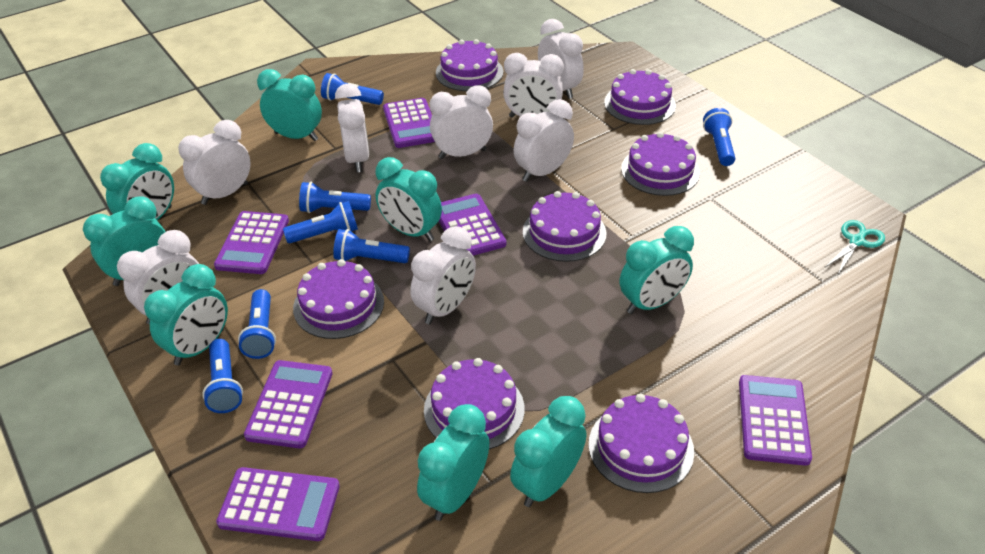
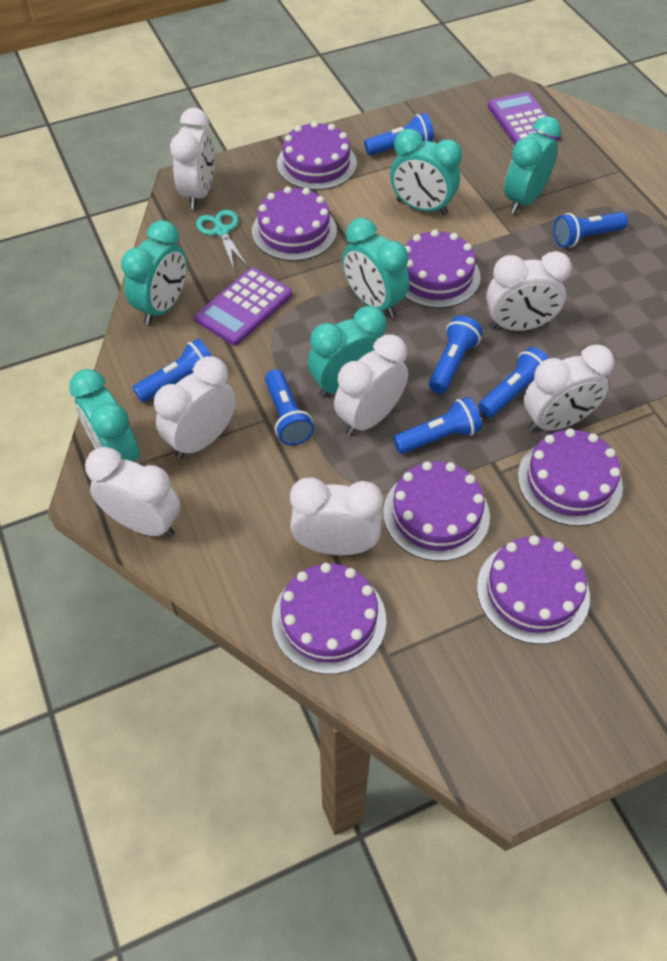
purple calculator: 6 -> 2
turquoise clock: 8 -> 6
white clock: 8 -> 7

